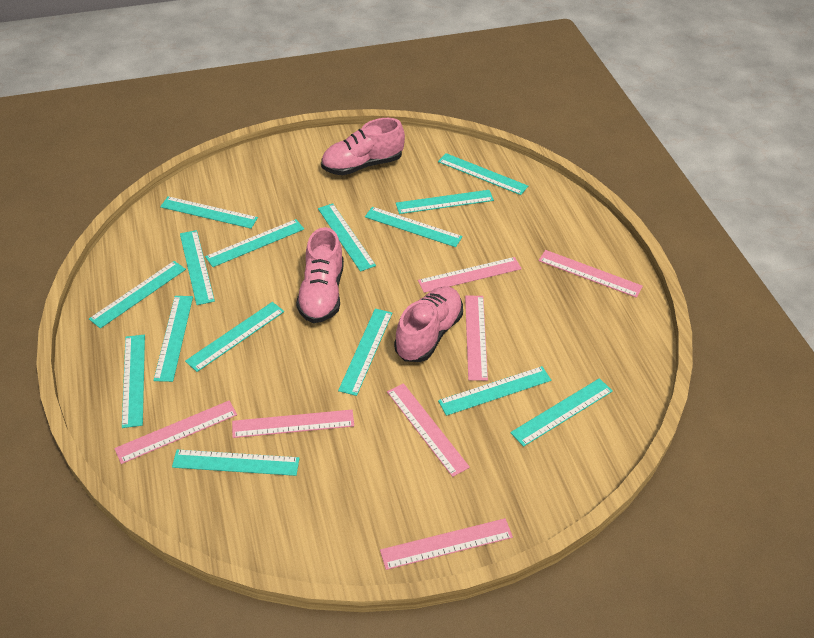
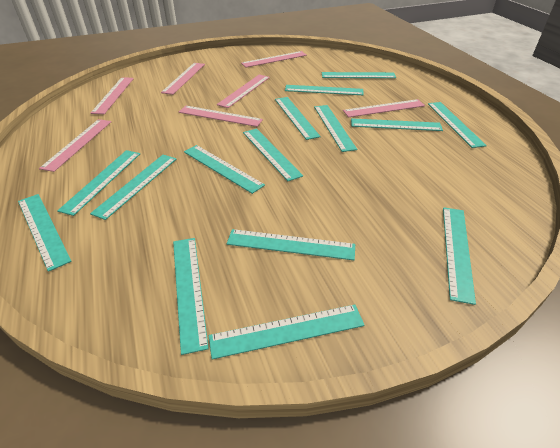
pink shoe: 3 -> 0

